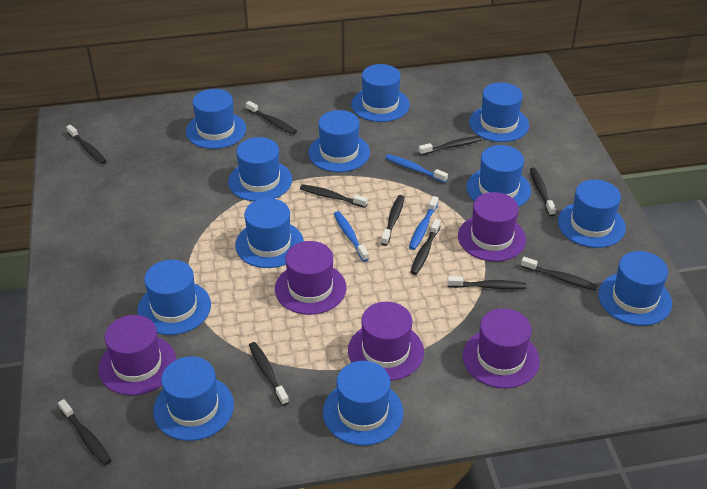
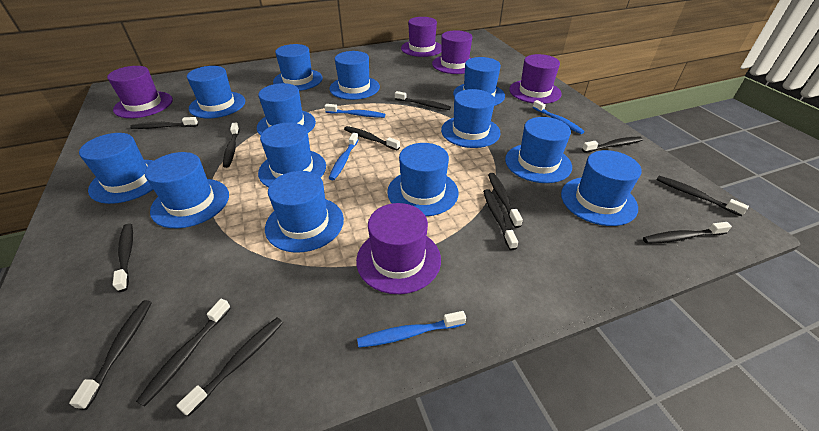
black toothbrush: 11 -> 13
blue hat: 12 -> 13
blue toothbrush: 3 -> 4

